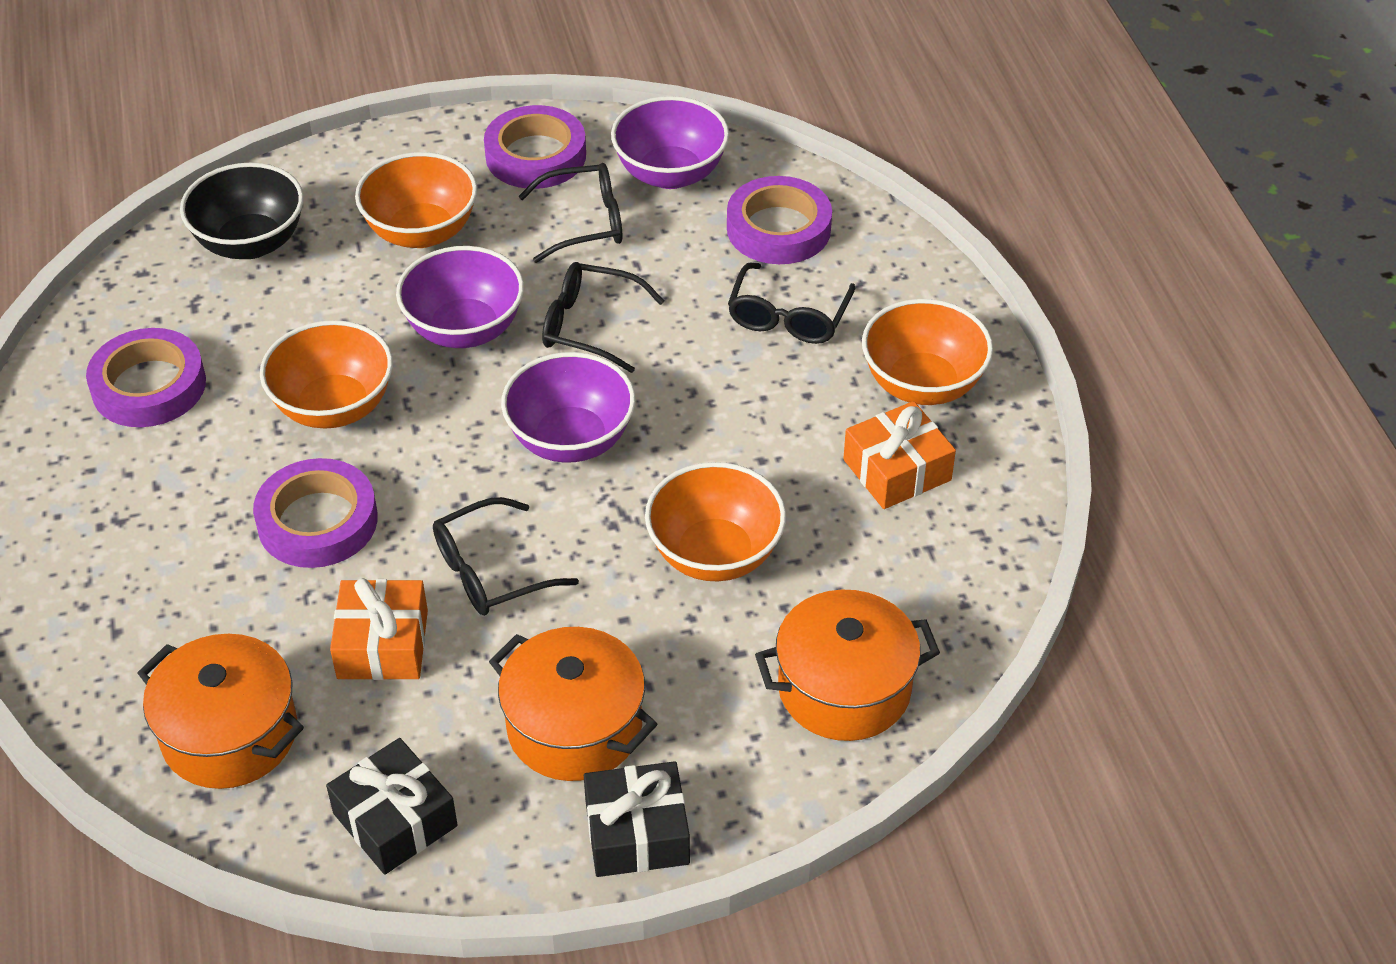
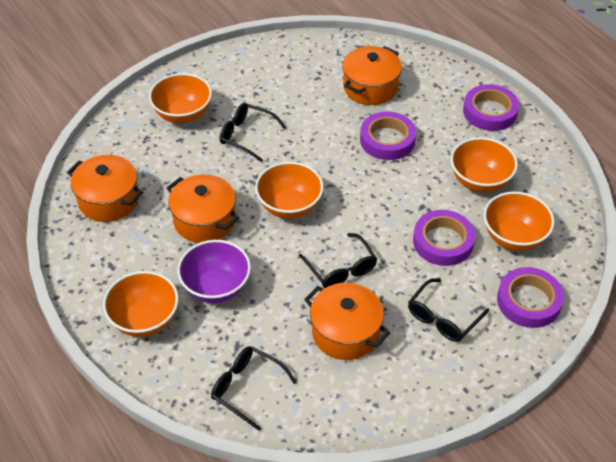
black bowl: 1 -> 0
black gift: 2 -> 0
orange bowl: 4 -> 5
orange gift: 2 -> 0
orange pot: 3 -> 4
purple bowl: 3 -> 1

